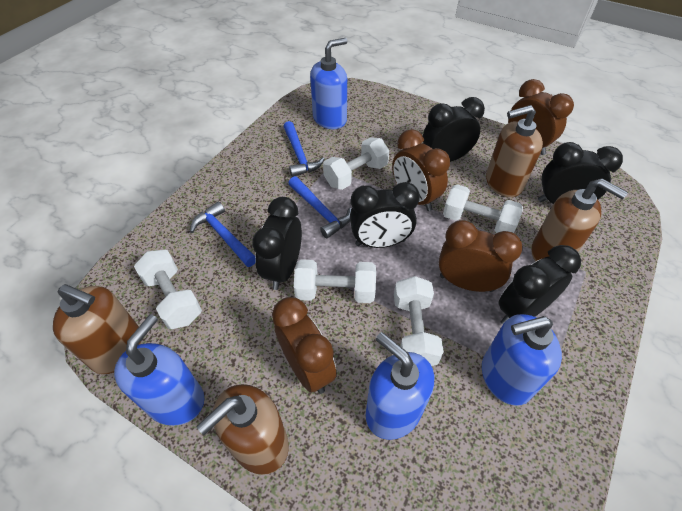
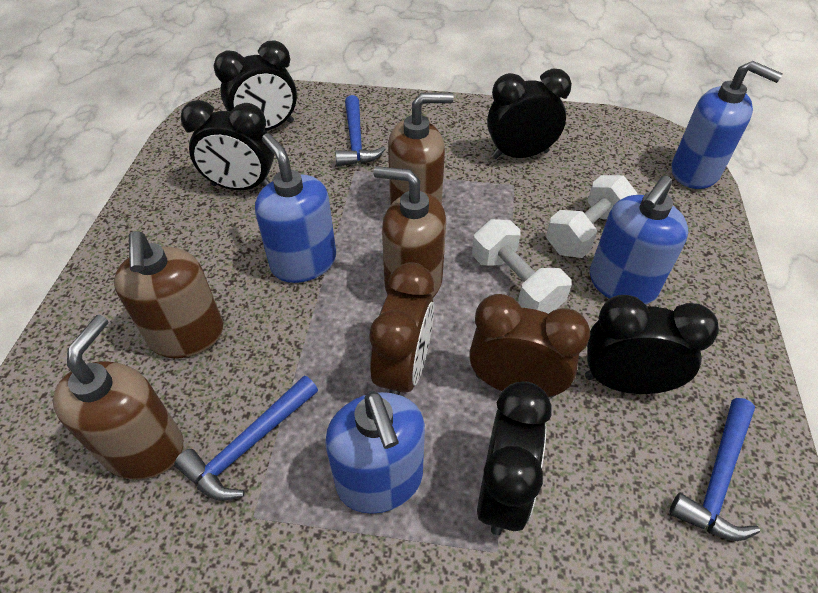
brown clock: 4 -> 2
white dumbbell: 5 -> 2

